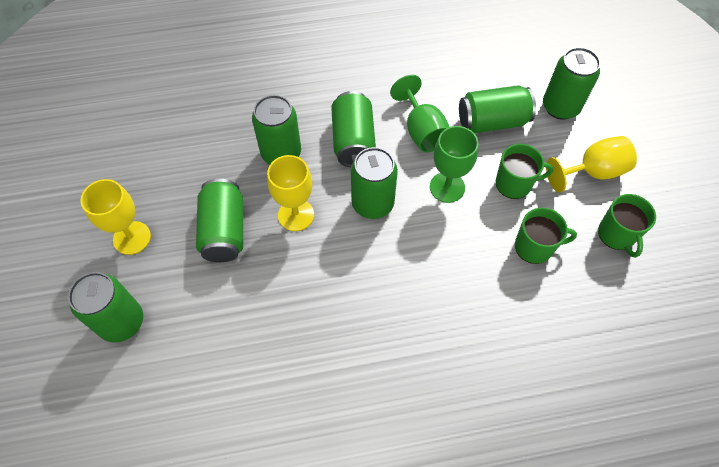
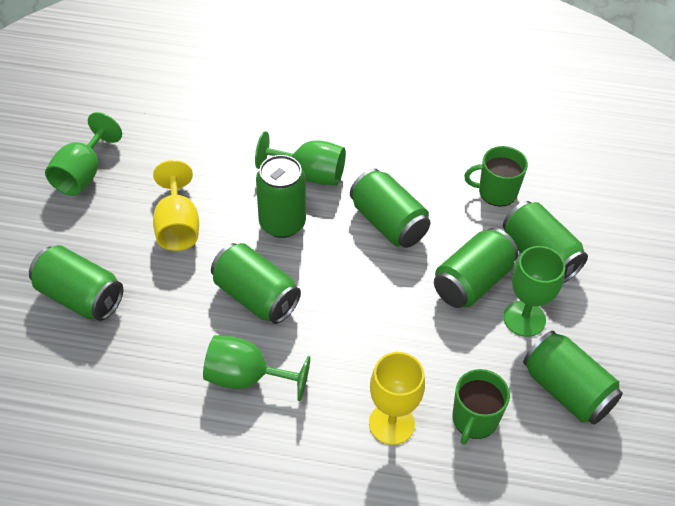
green goblet: 2 -> 4
green mug: 3 -> 2
yellow goblet: 3 -> 2

